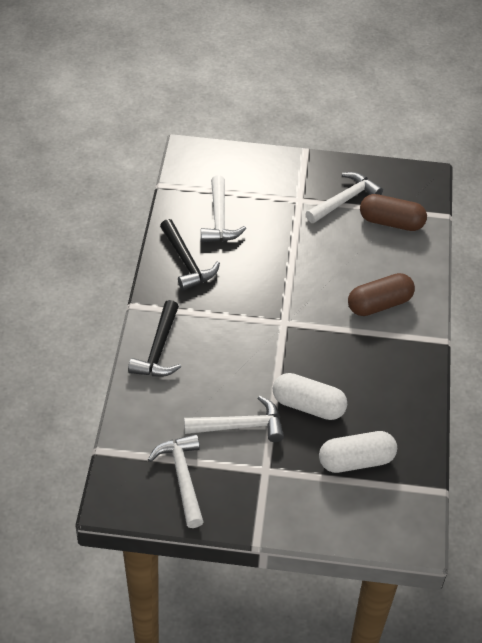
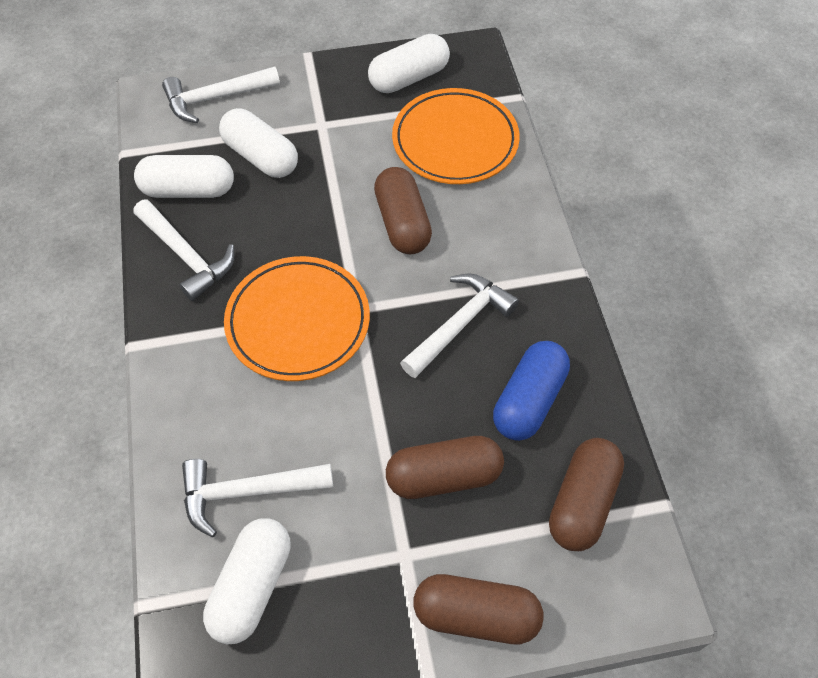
black hammer: 2 -> 0
blue capsule: 0 -> 1
brown capsule: 2 -> 4
orange plate: 0 -> 2
white capsule: 2 -> 4

